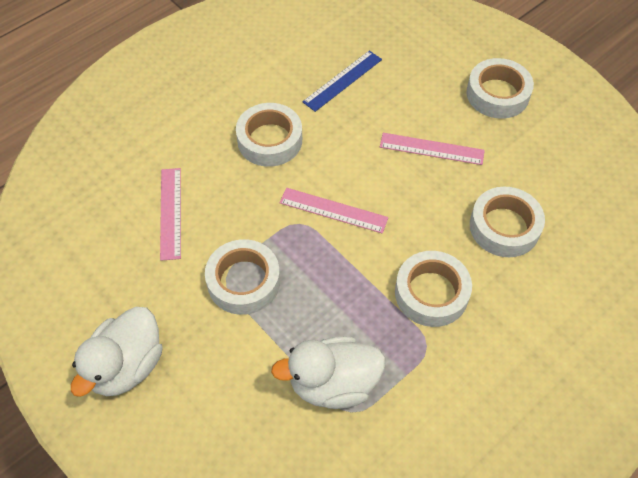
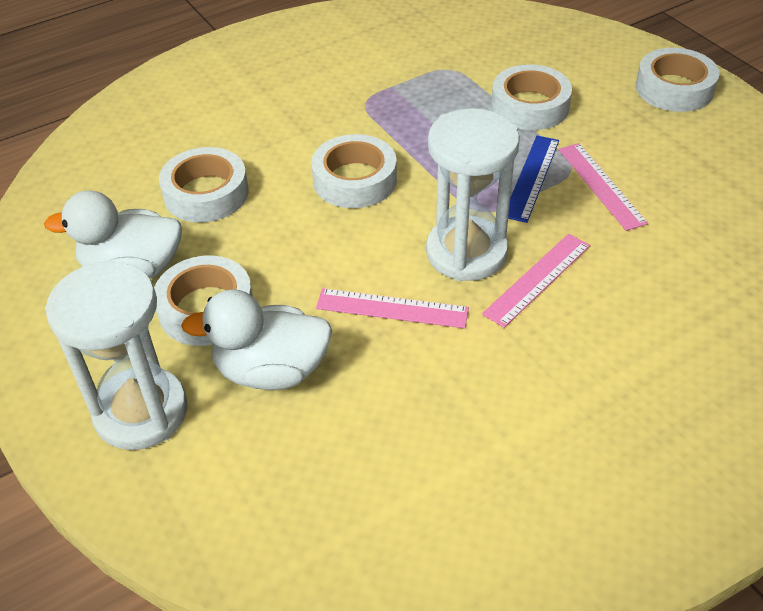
white hourglass: 0 -> 2

